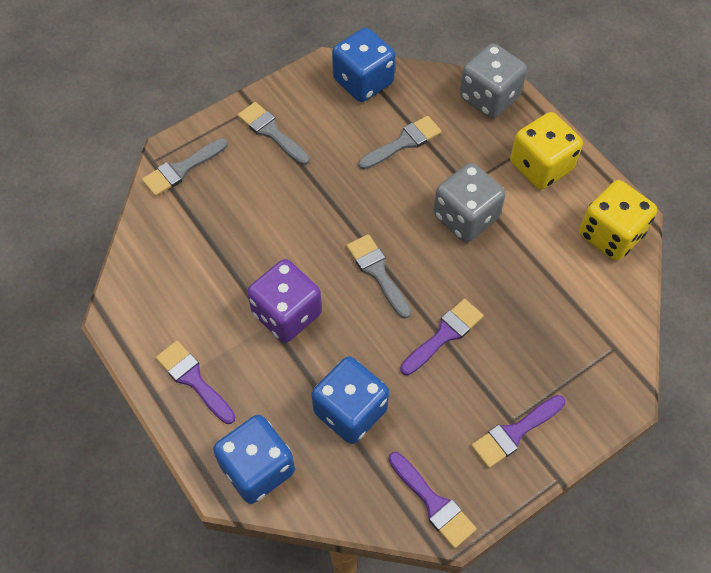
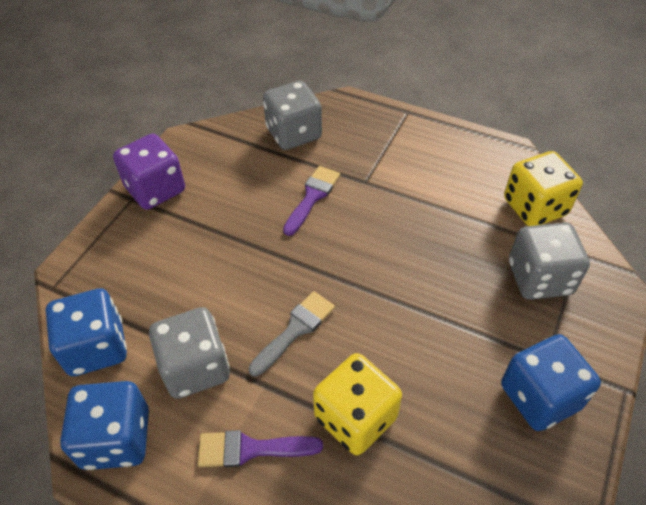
grey brush: 4 -> 1
grey dice: 2 -> 3
purple brush: 4 -> 2

